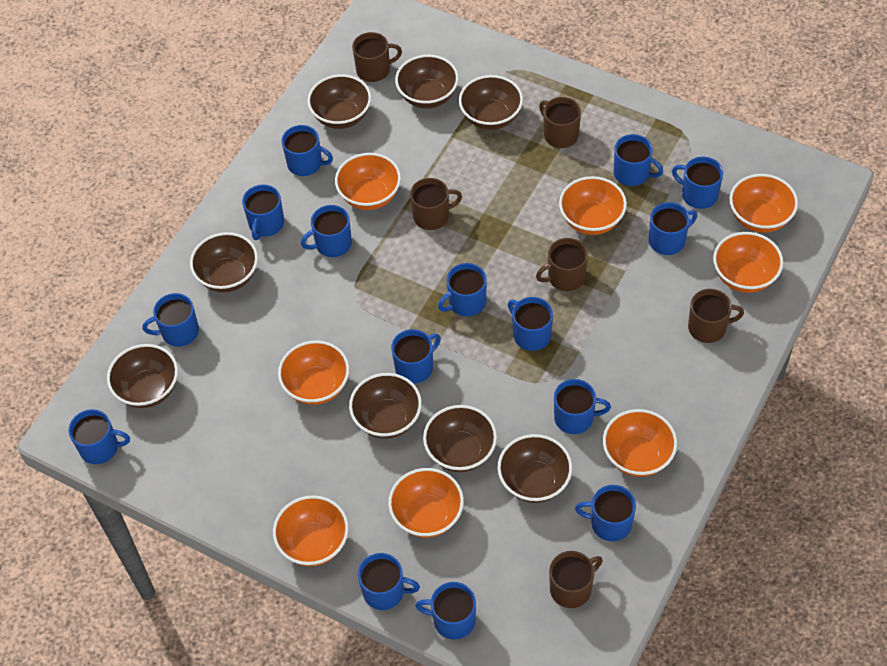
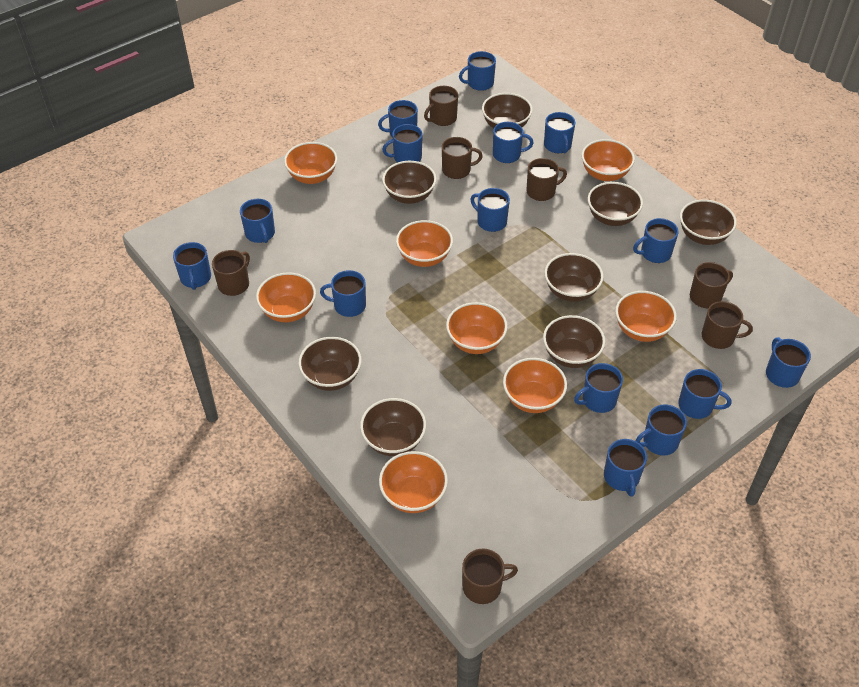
brown mug: 6 -> 7

